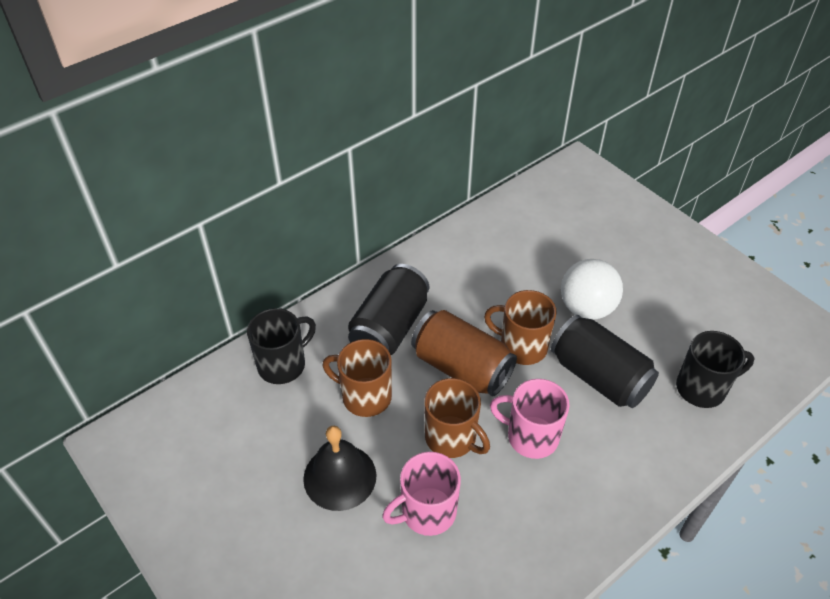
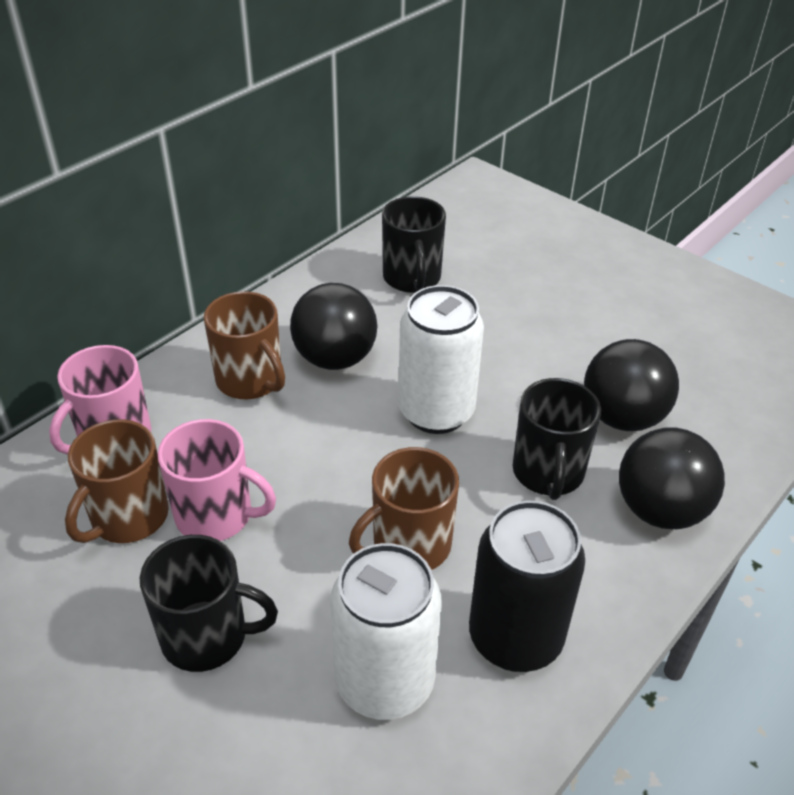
black ball: 0 -> 3
black bell: 1 -> 0
black can: 2 -> 1
black mug: 2 -> 3
brown can: 1 -> 0
white ball: 1 -> 0
white can: 0 -> 2

